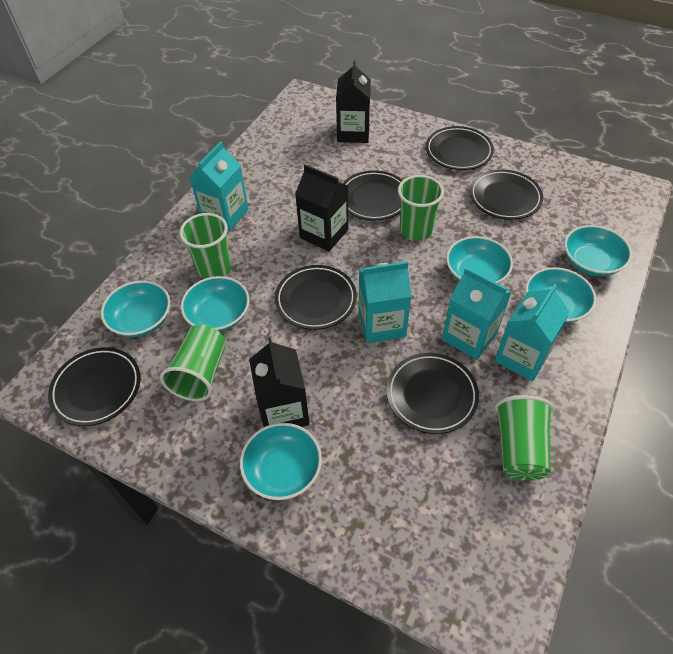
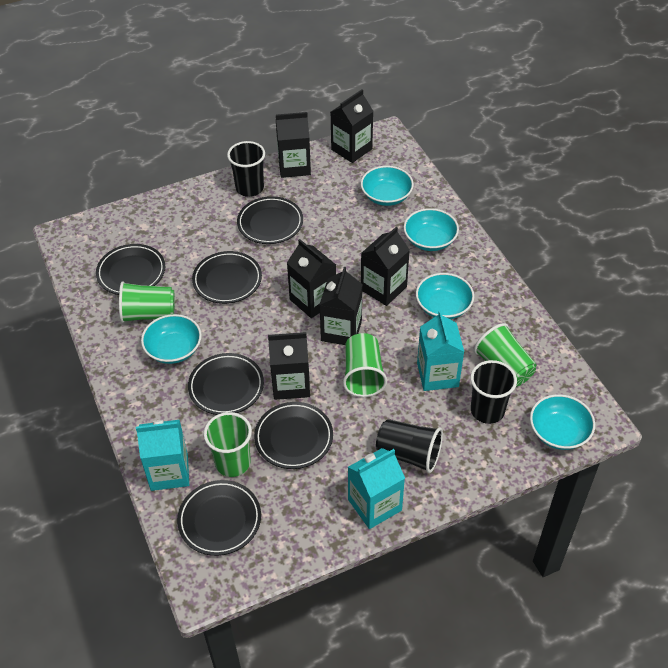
black carton: 3 -> 6
black cup: 0 -> 3
turquoise bowl: 6 -> 5
turquoise carton: 4 -> 3

